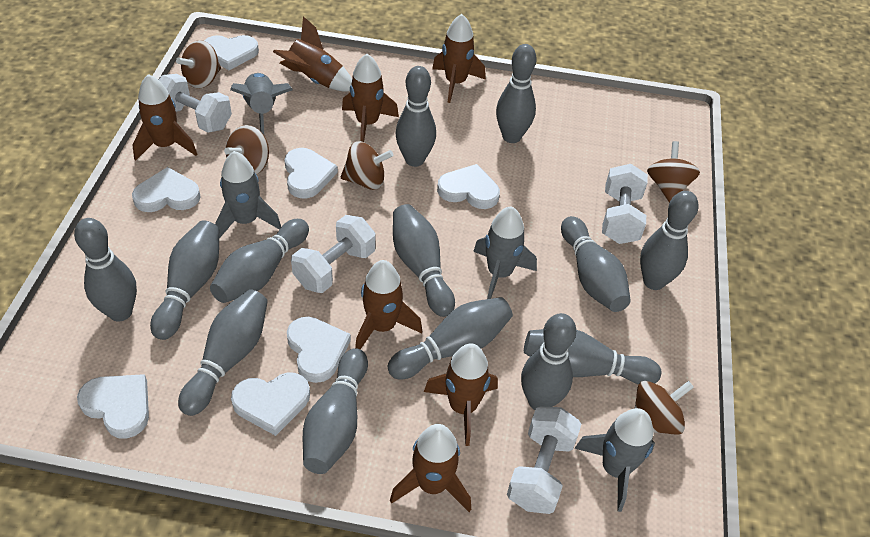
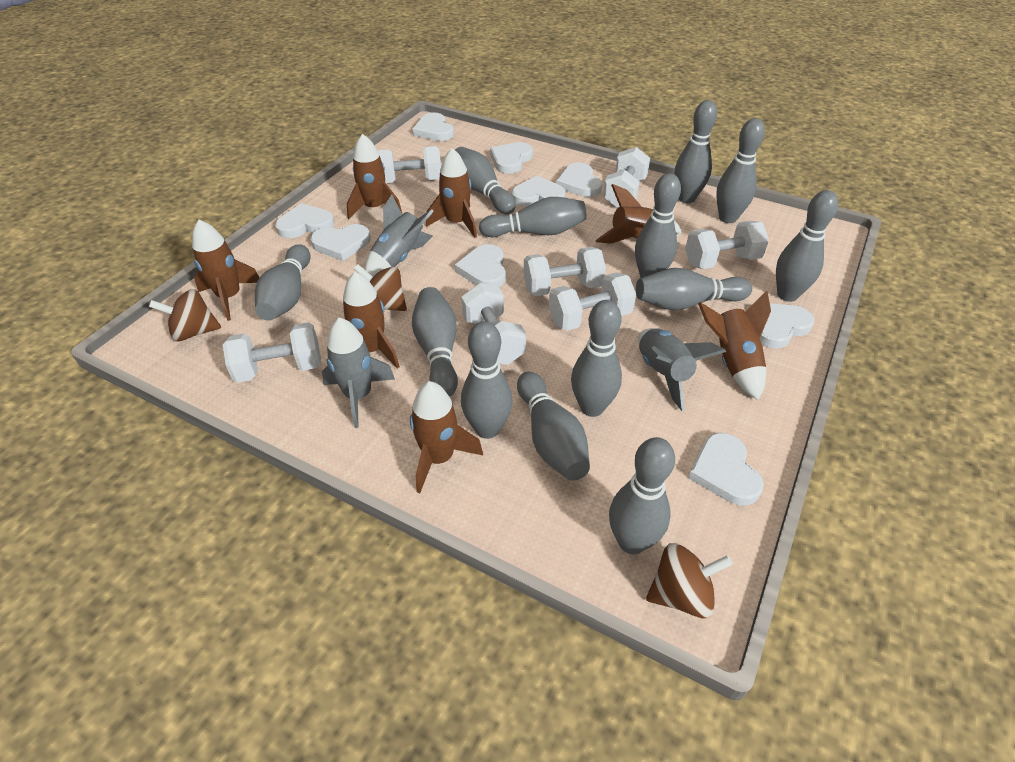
brown spinning top: 5 -> 3
grey rocket: 4 -> 3
white dumbbell: 4 -> 7
white heart: 7 -> 9

